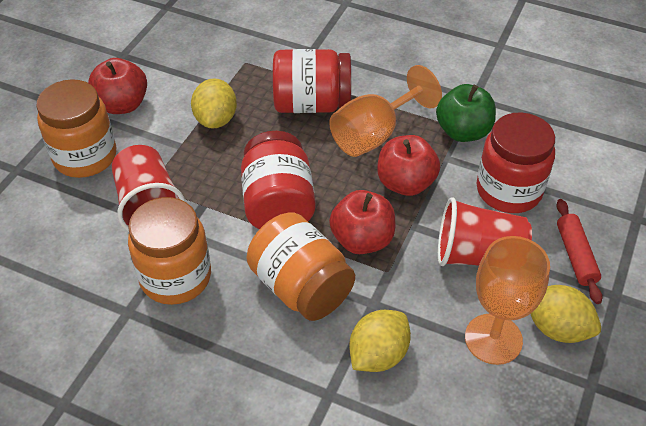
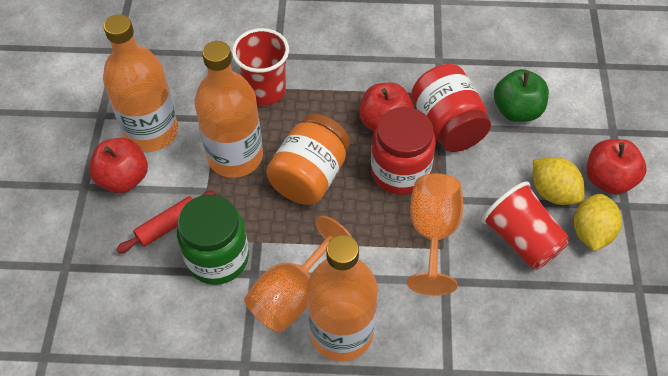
green jar: 0 -> 1
orange bottle: 0 -> 3
orange jar: 3 -> 1
red jar: 3 -> 2
yellow lemon: 3 -> 2

